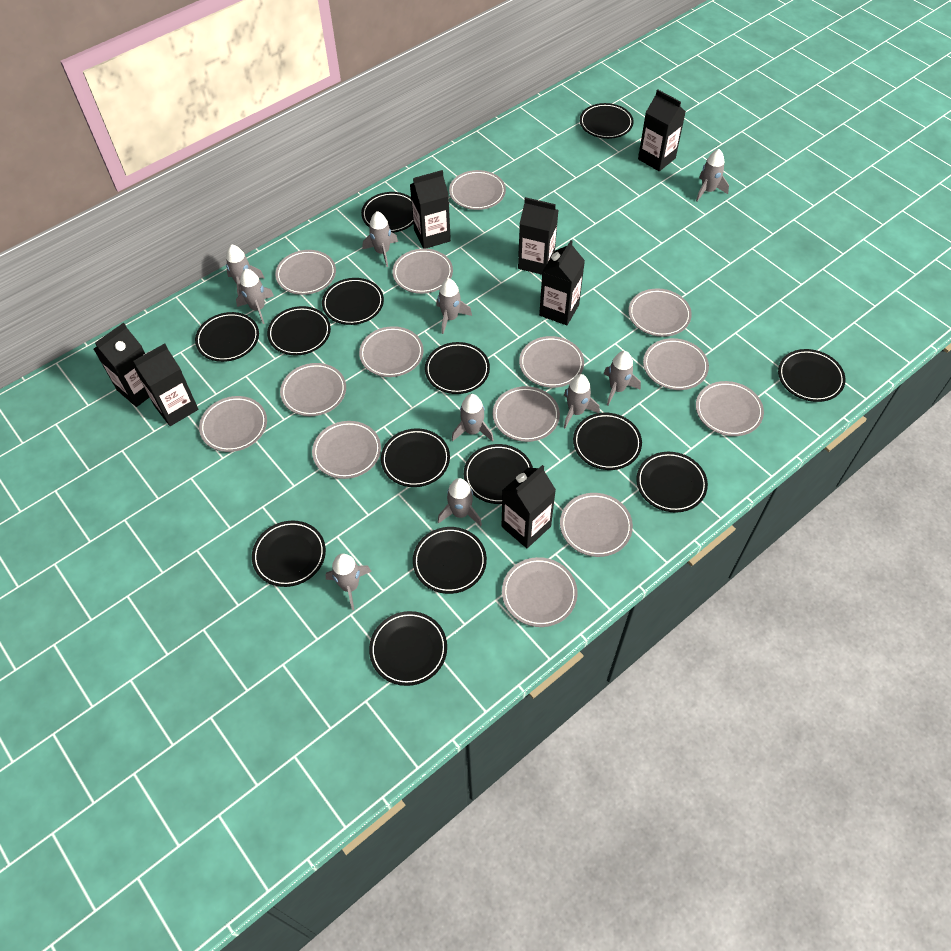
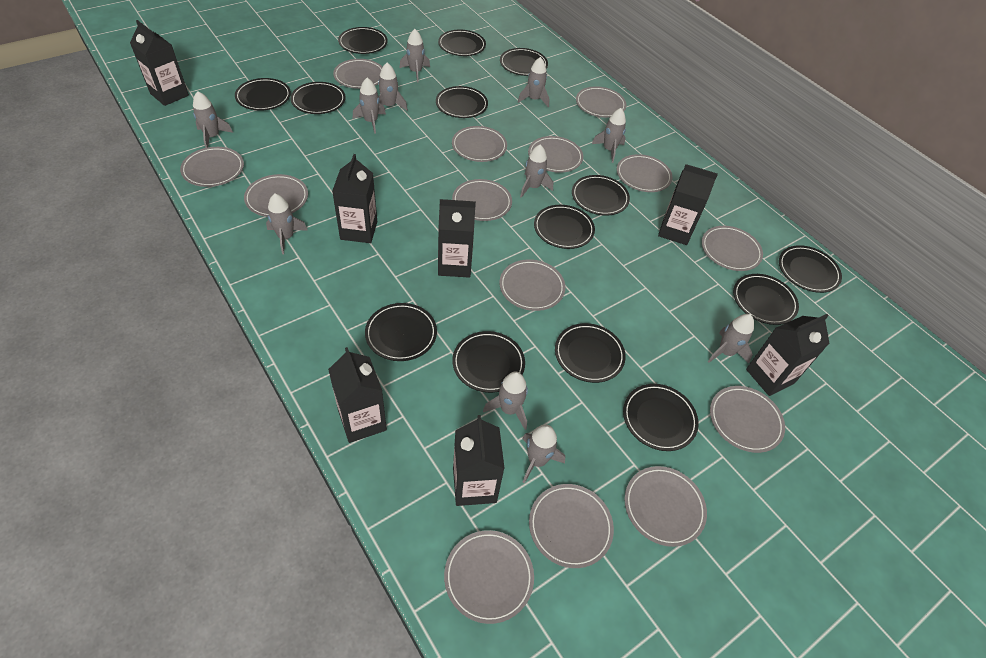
grey rocket: 10 -> 11

